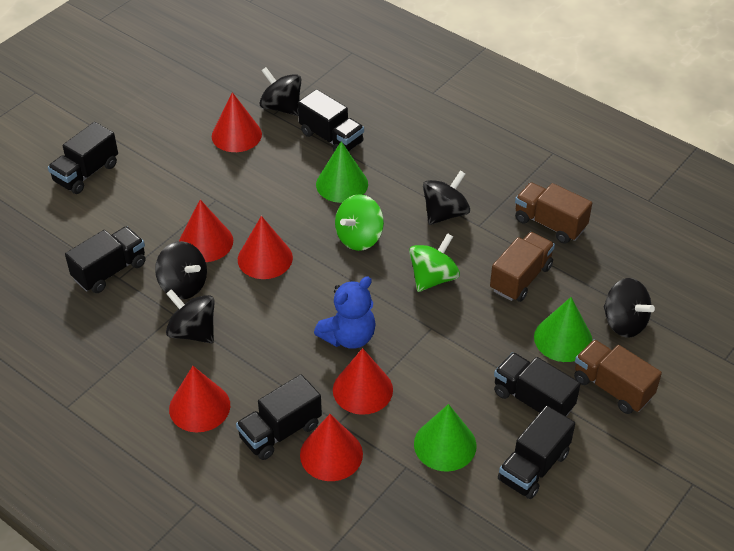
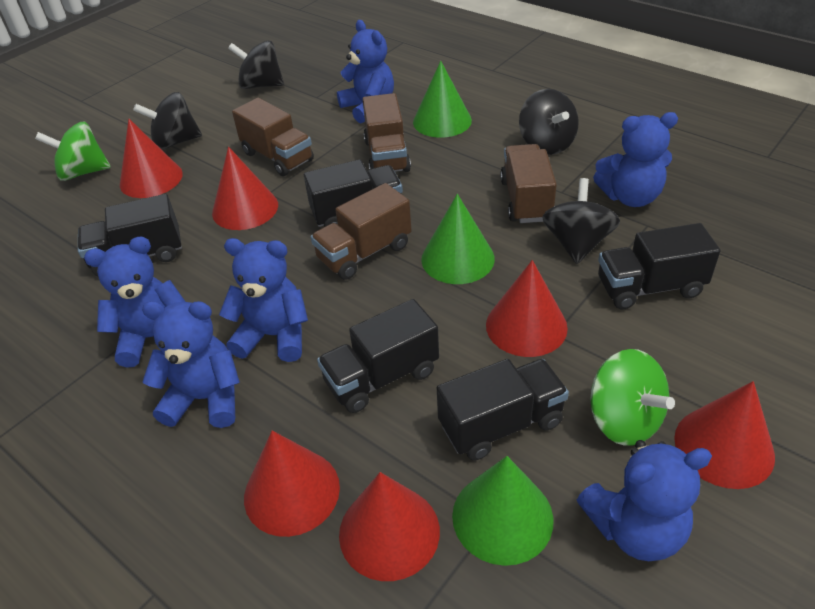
black spinning top: 5 -> 4
black truck: 6 -> 5
blue teddy bear: 1 -> 6
brown truck: 3 -> 4

